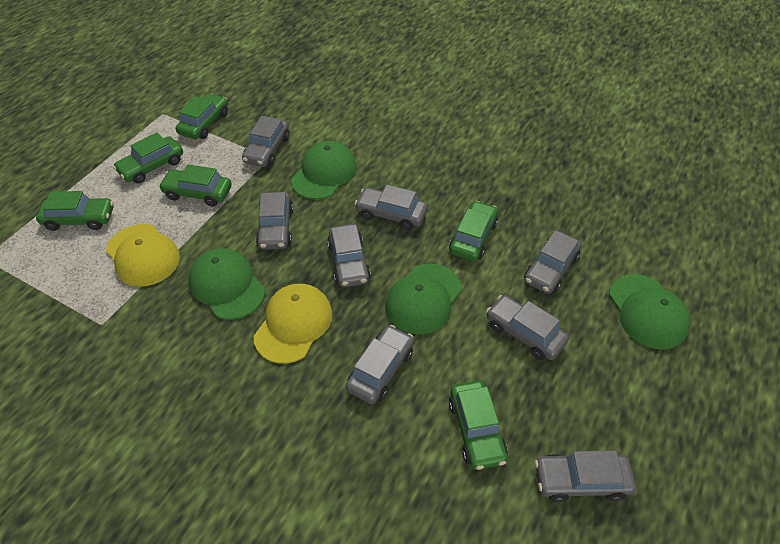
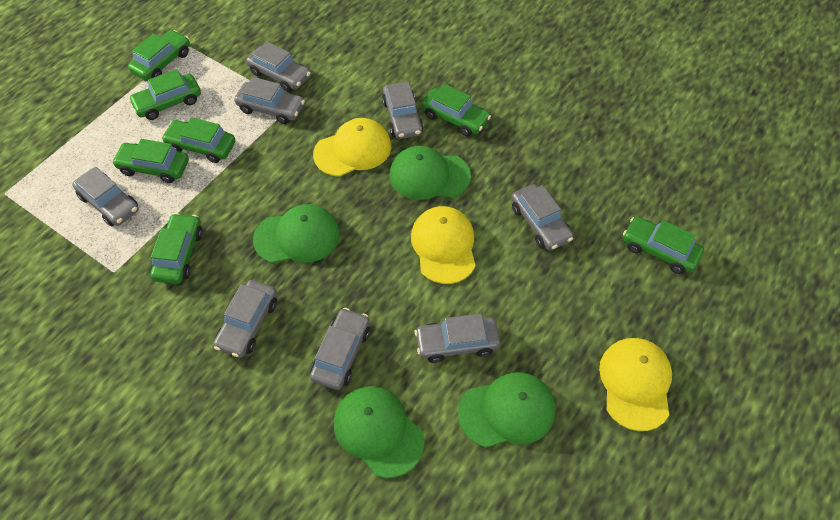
green car: 6 -> 7
yellow cap: 2 -> 3

